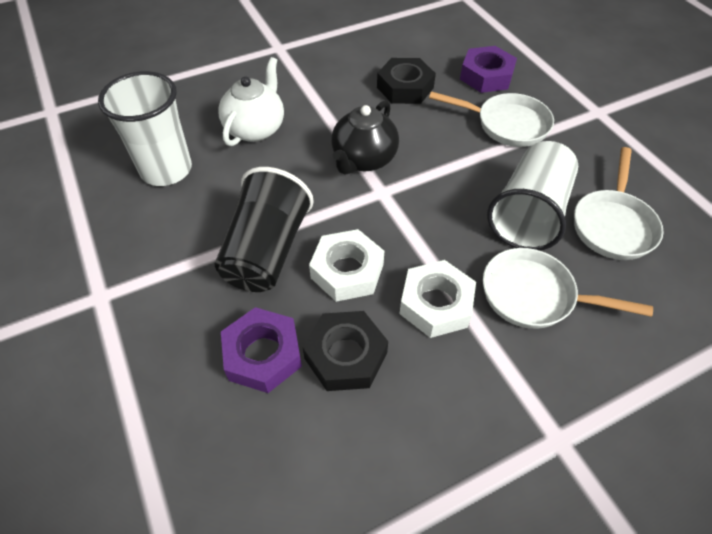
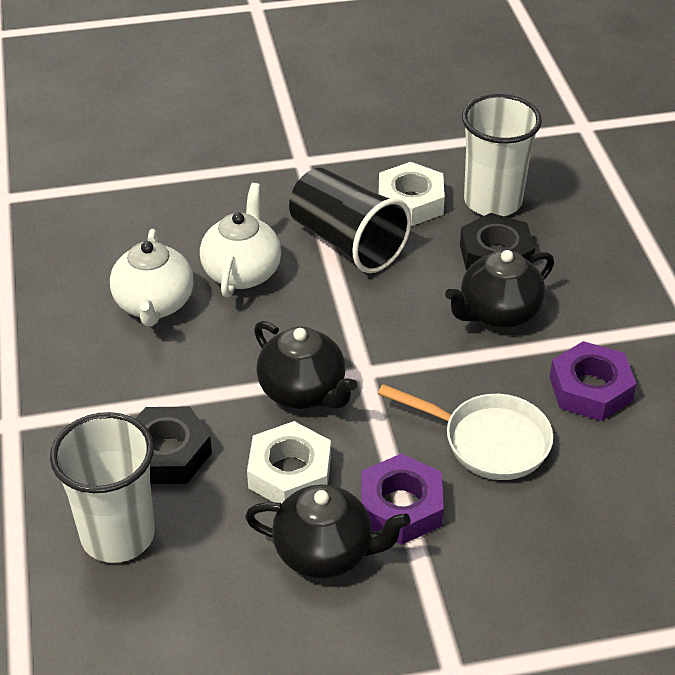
black teapot: 1 -> 3
white pan: 3 -> 1
white teapot: 1 -> 2

